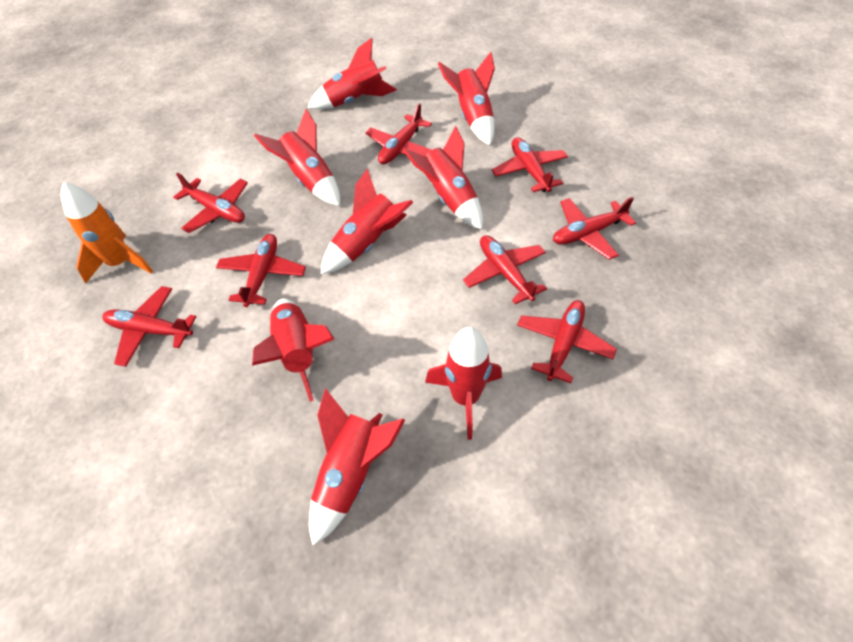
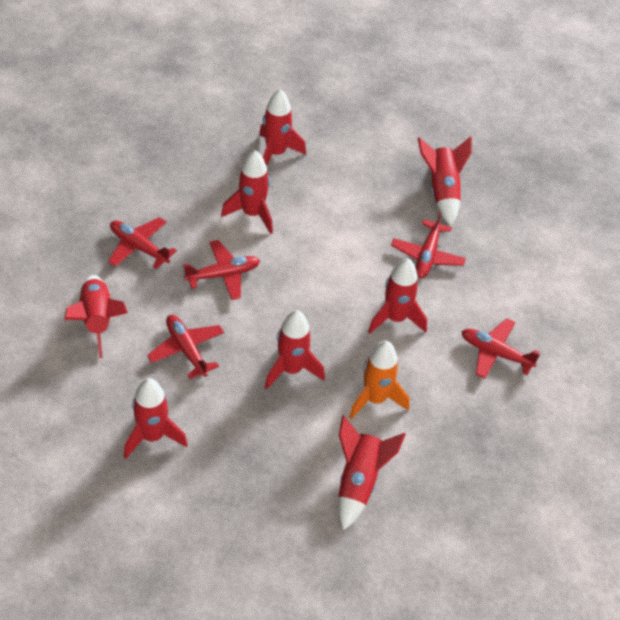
red plane: 8 -> 5

